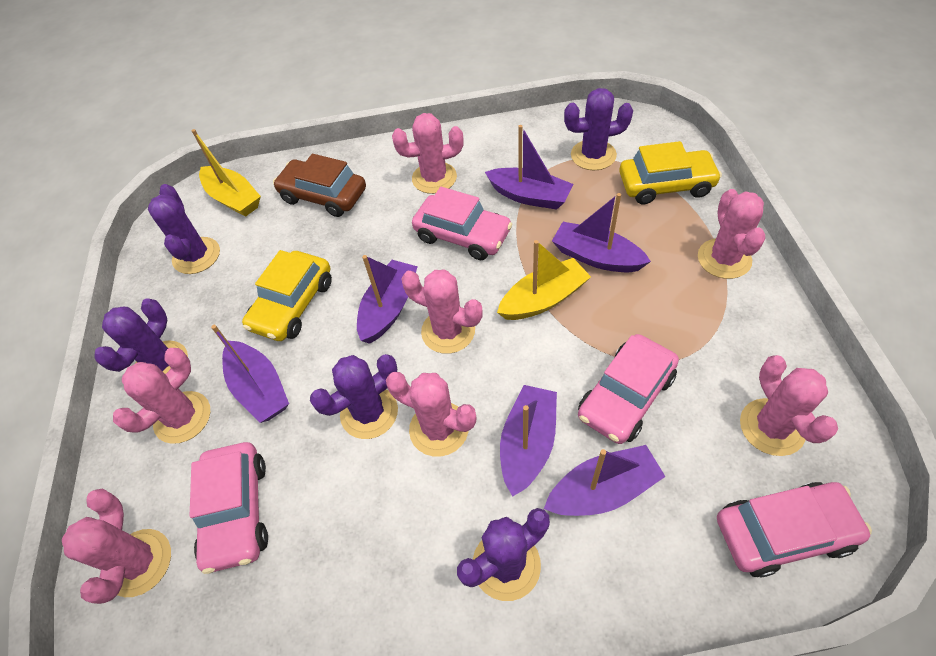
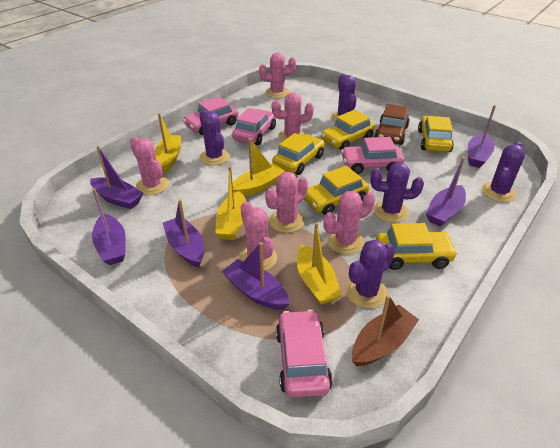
brown boat: 0 -> 1
pink cactus: 7 -> 6
yellow boat: 2 -> 4
yellow car: 2 -> 5

